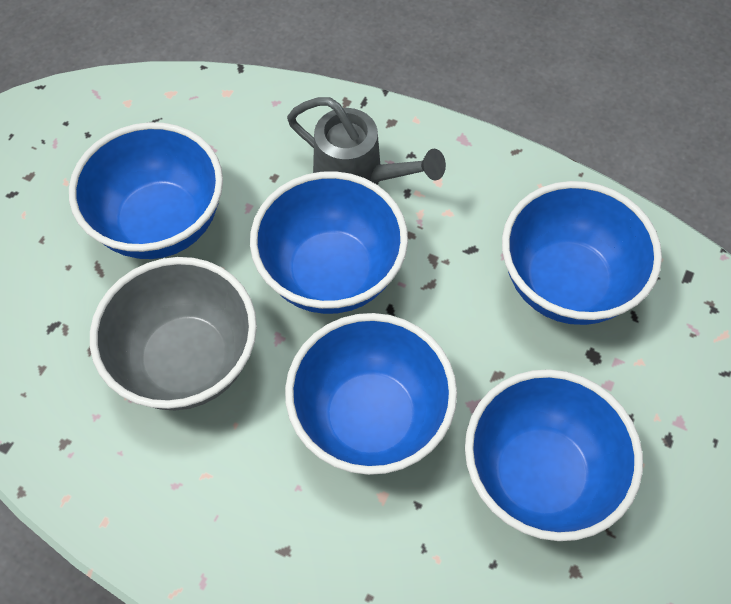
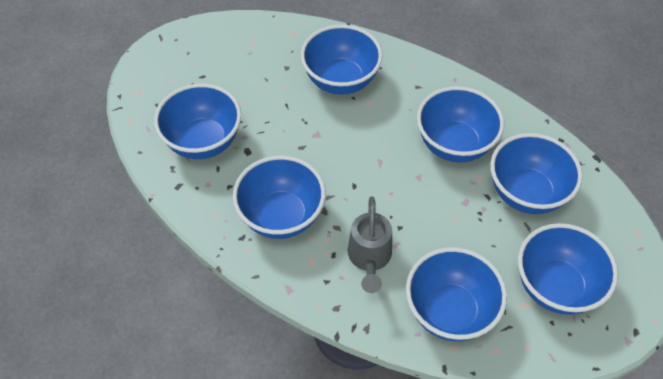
blue bowl: 5 -> 7
grey bowl: 1 -> 0

